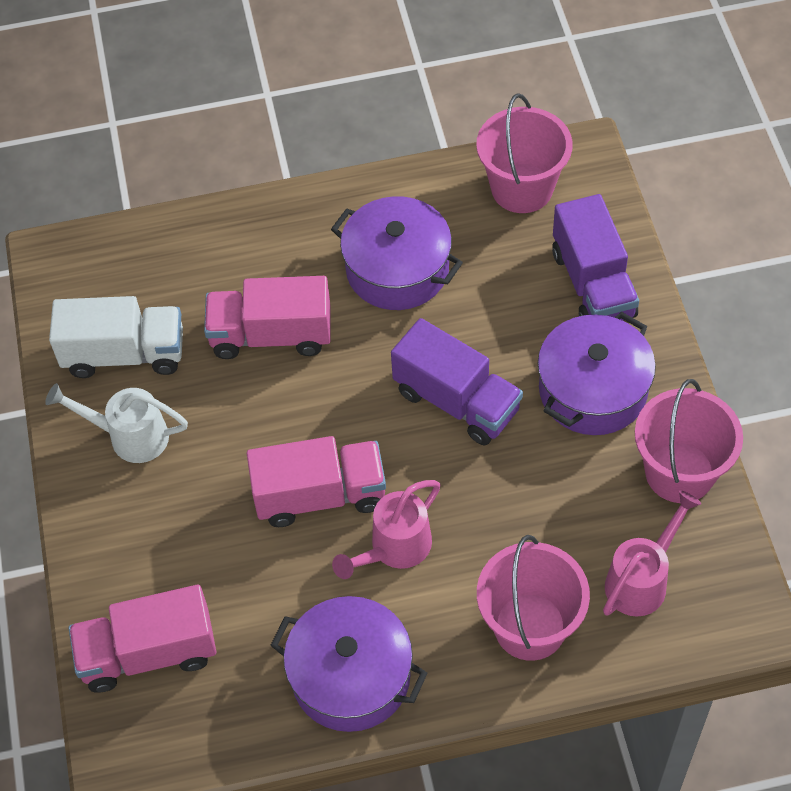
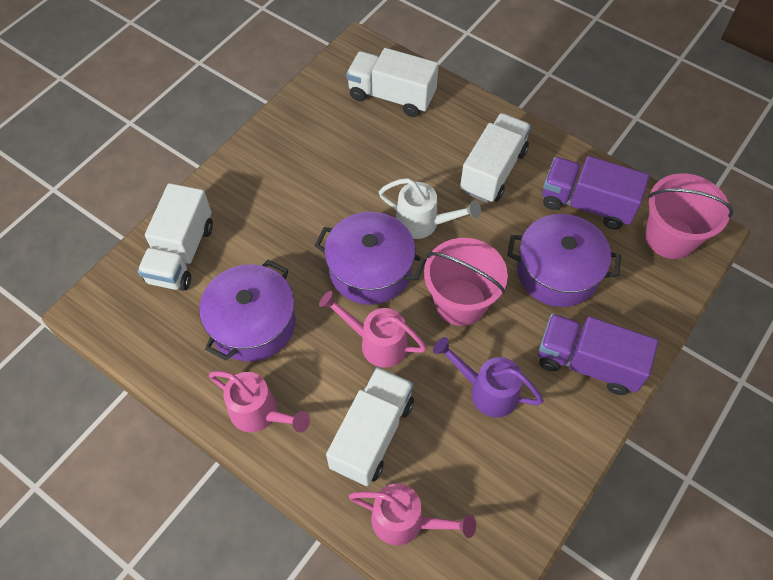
pink bucket: 3 -> 2
pink truck: 3 -> 0
pink watering can: 2 -> 3
purple watering can: 0 -> 1
white truck: 1 -> 4

